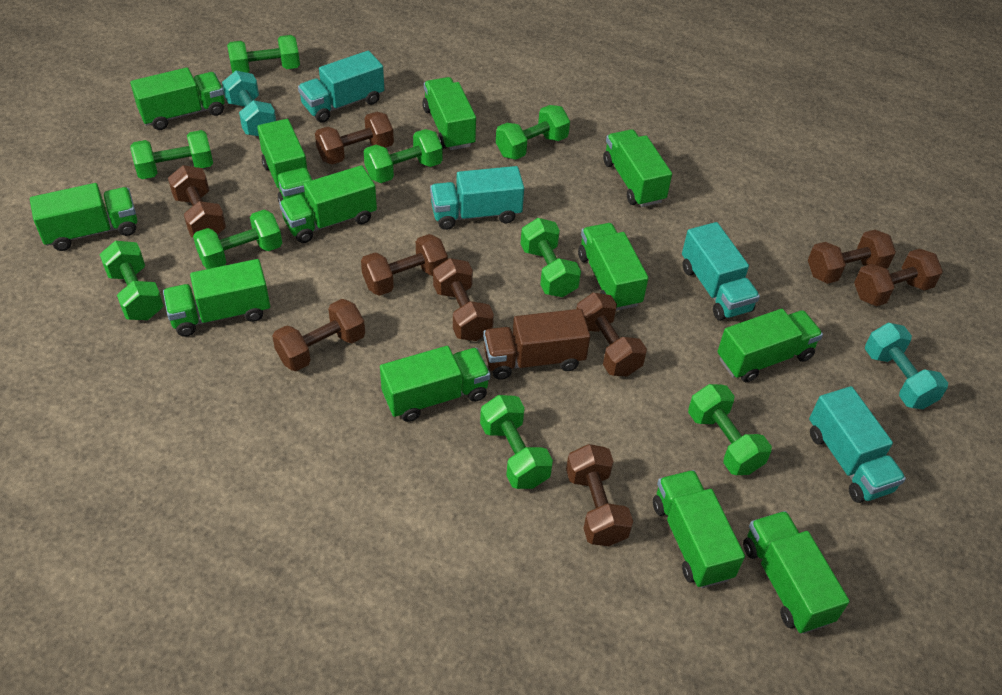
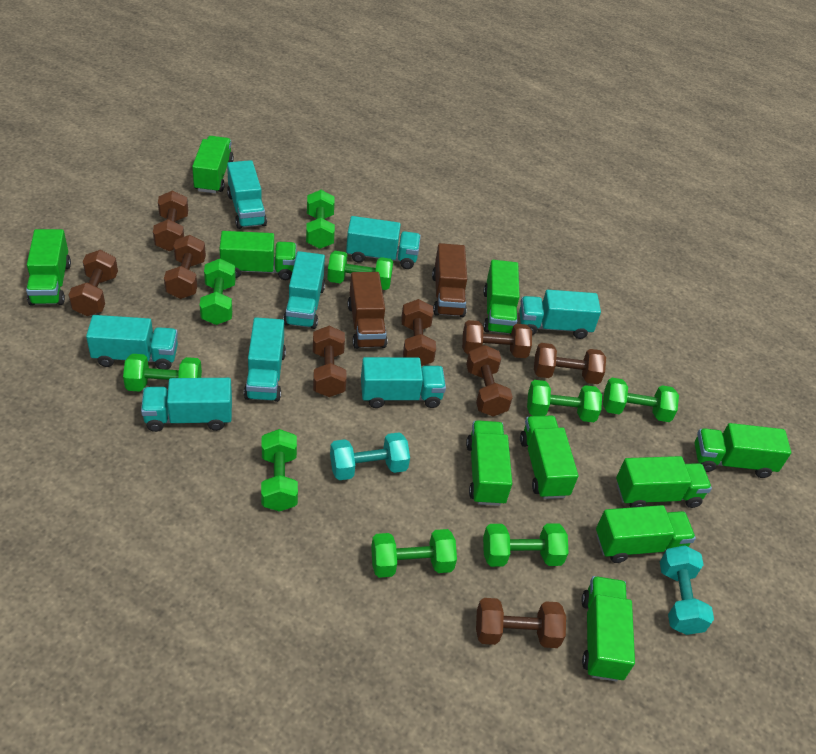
brown truck: 1 -> 2
green truck: 12 -> 10
turquoise truck: 4 -> 8

